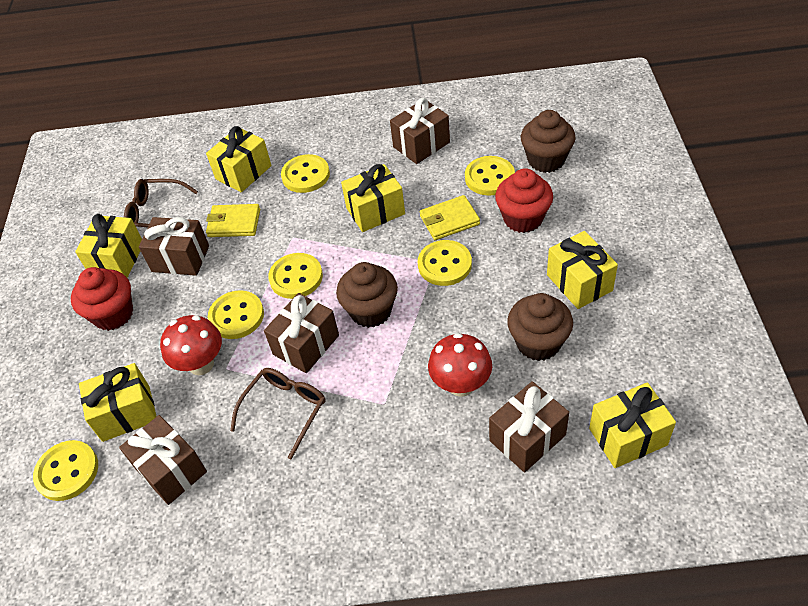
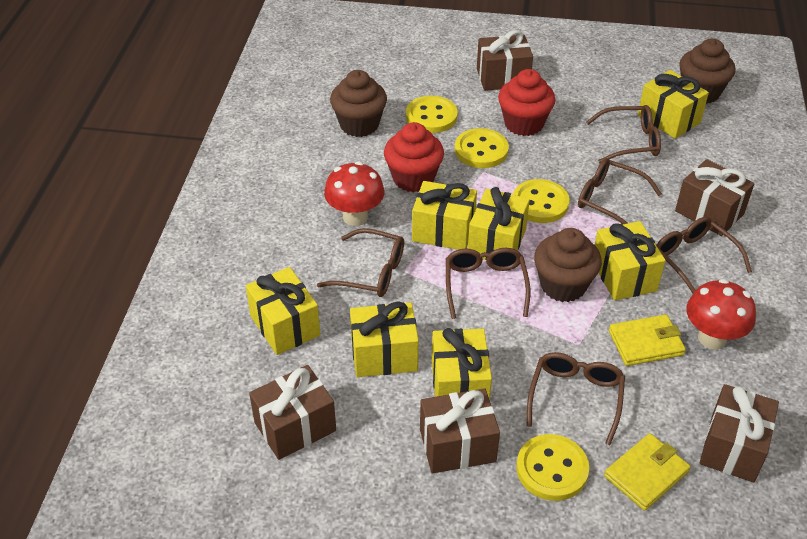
brown glasses: 2 -> 6
yellow button: 6 -> 4
yellow gift: 6 -> 7

